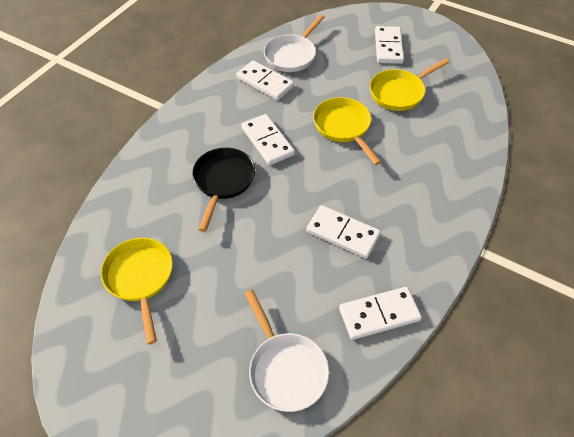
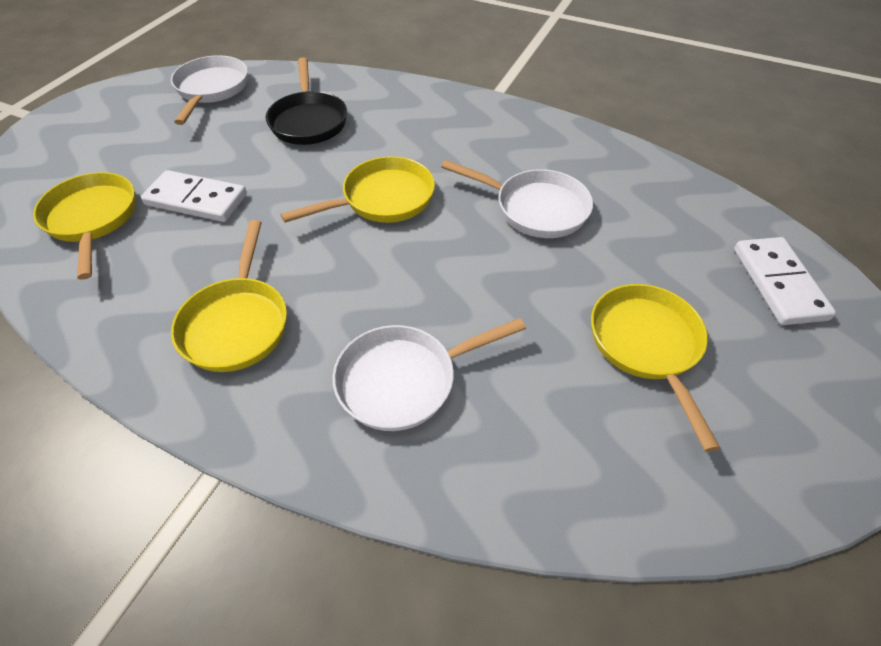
white domino: 5 -> 2
white pan: 2 -> 3
yellow pan: 3 -> 4

